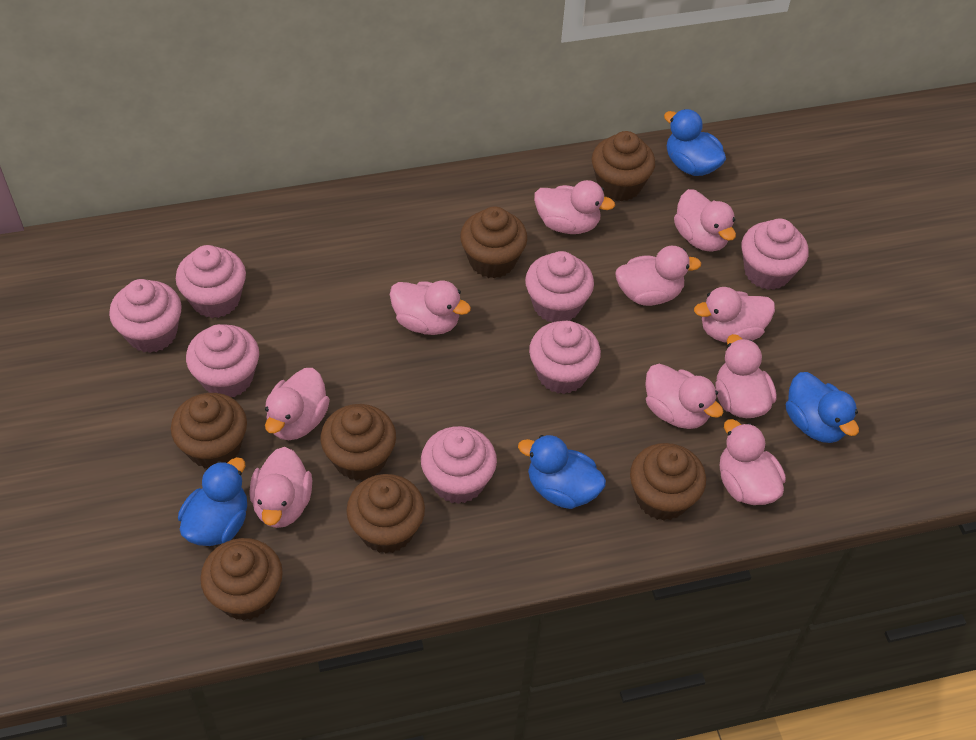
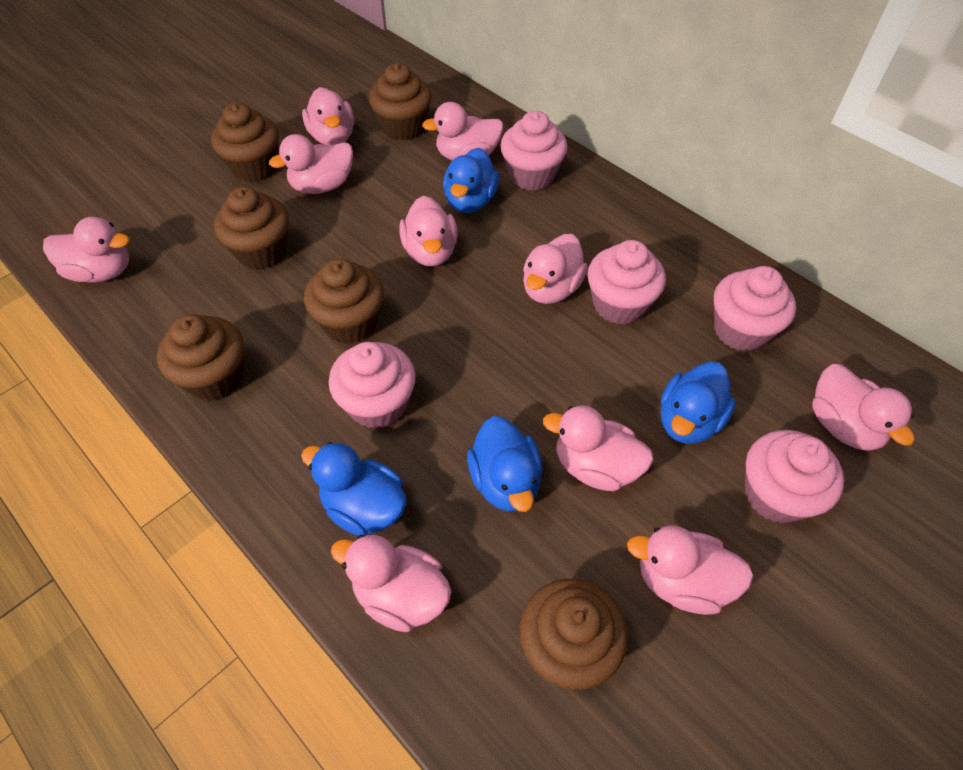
brown cupcake: 7 -> 6
pink cupcake: 7 -> 5

